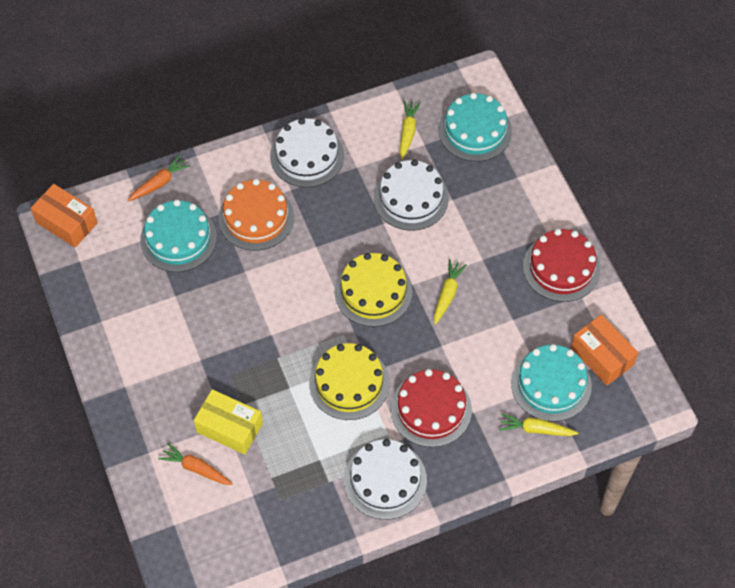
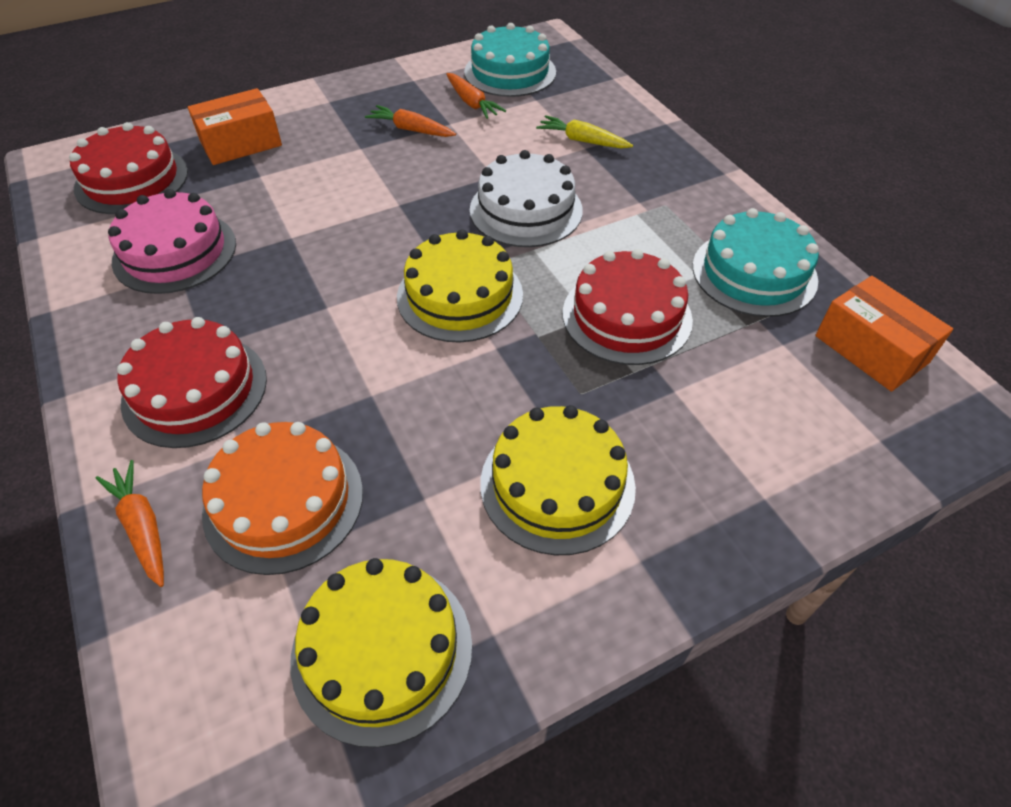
orange carrot: 2 -> 3
pink cake: 0 -> 1
red cake: 2 -> 3
turquoise cake: 3 -> 2
white cake: 3 -> 1
yellow box: 1 -> 0
yellow cake: 2 -> 3
yellow carrot: 3 -> 1

